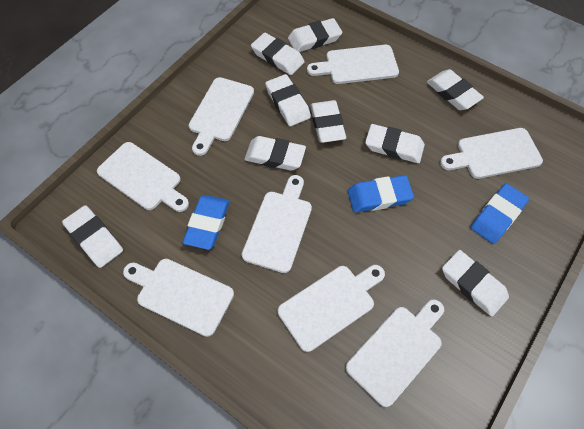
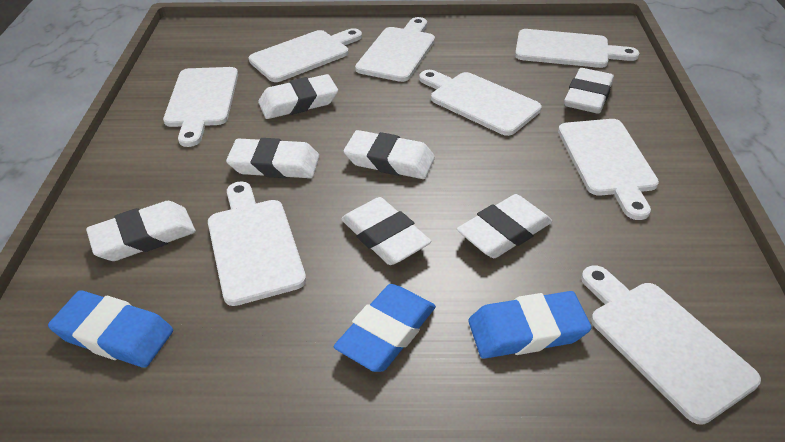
white eraser: 9 -> 7

